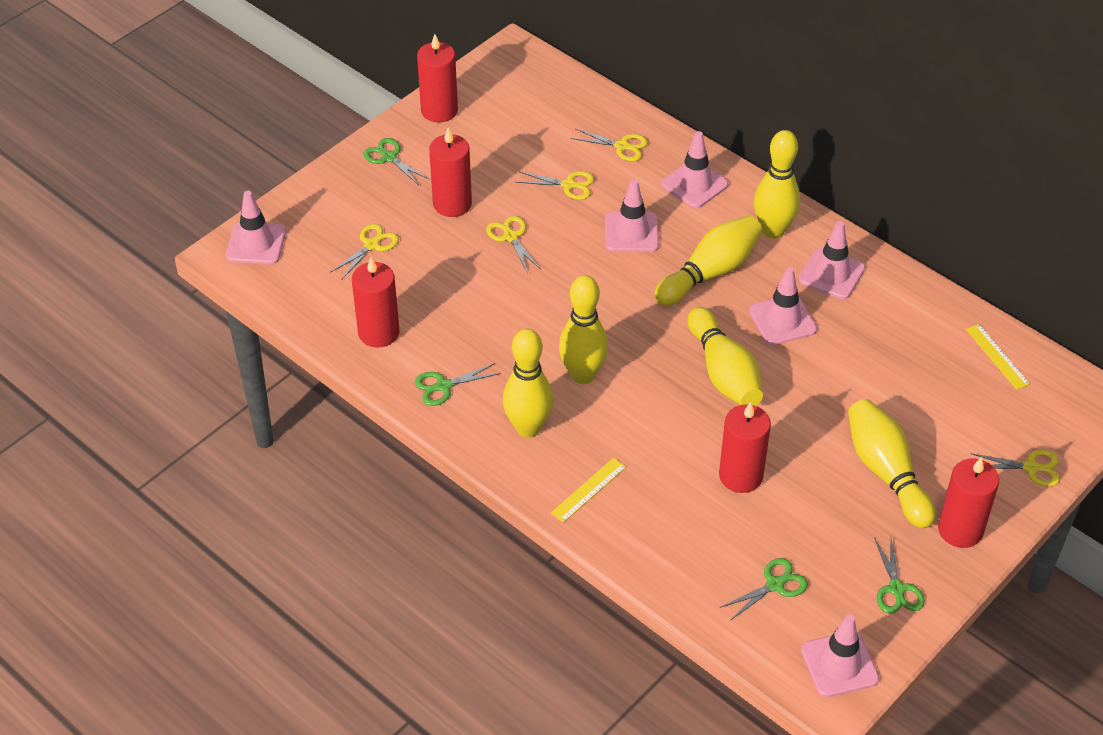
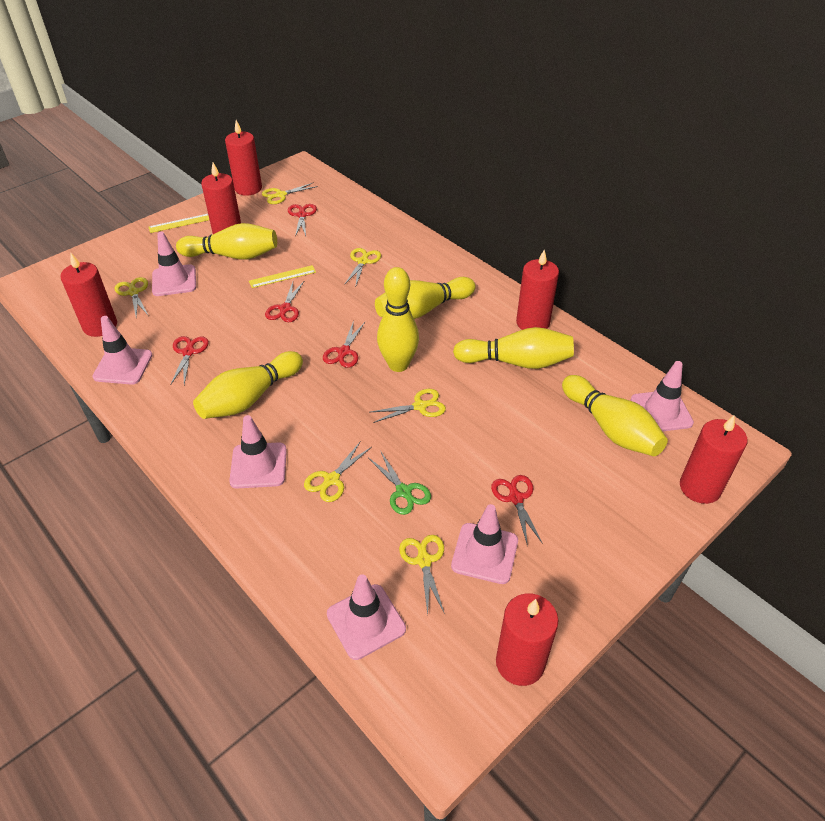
green scissors: 4 -> 1
red candle: 5 -> 6
red scissors: 0 -> 5
yellow scissors: 5 -> 6

